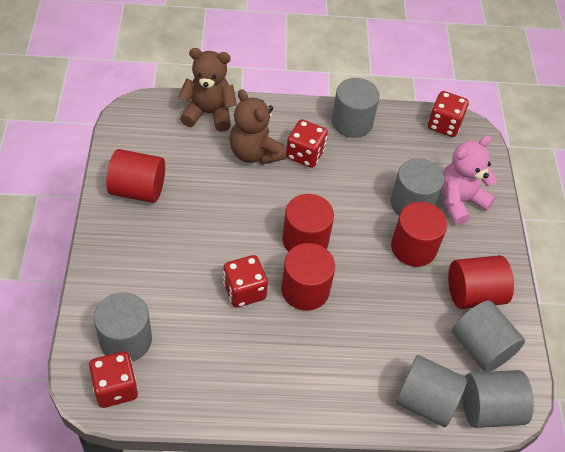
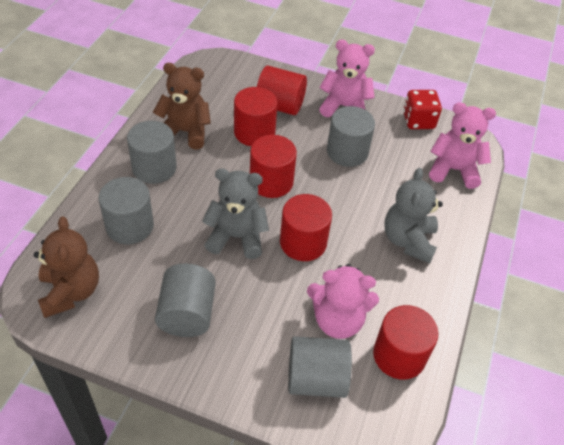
grey cylinder: 6 -> 5
grey teddy bear: 0 -> 2
pink teddy bear: 1 -> 3
red dice: 4 -> 1

